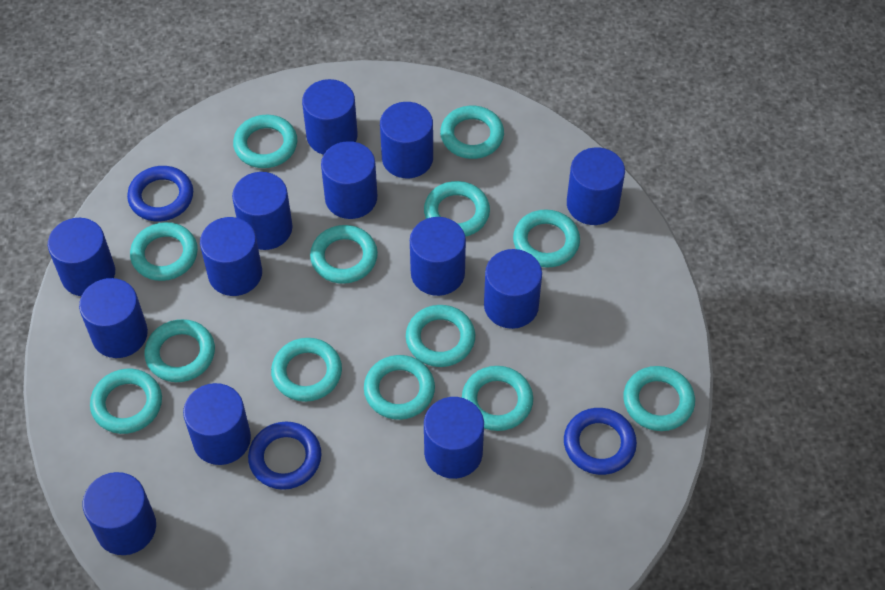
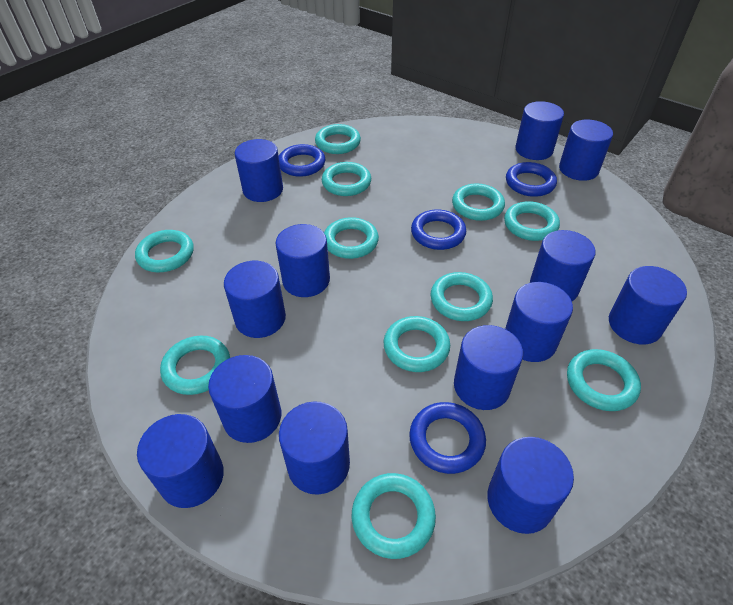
blue ring: 3 -> 4
turquoise ring: 13 -> 11

